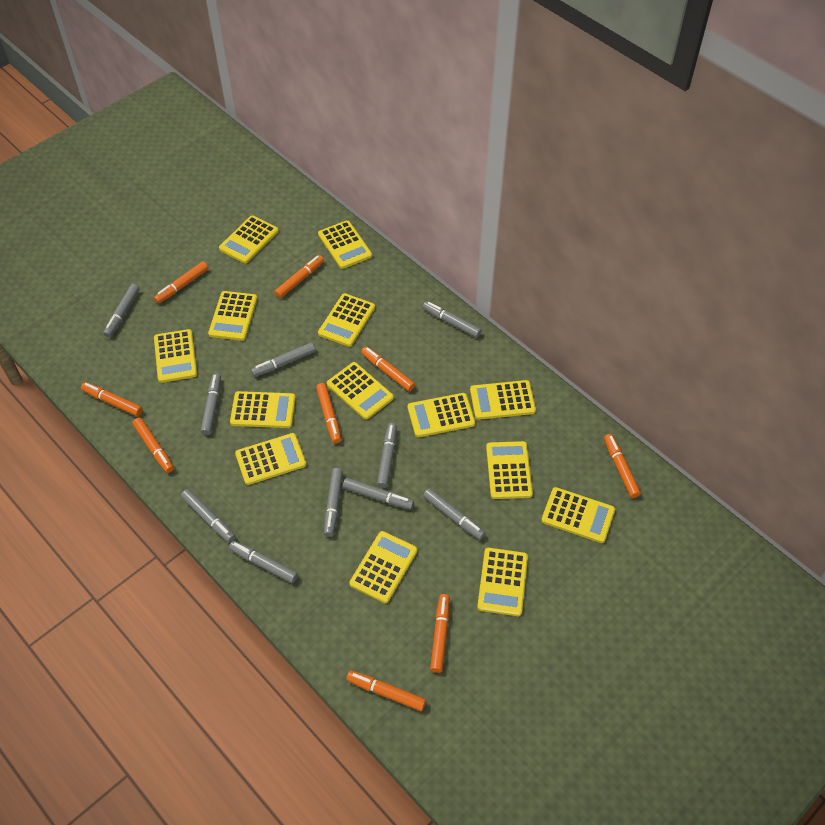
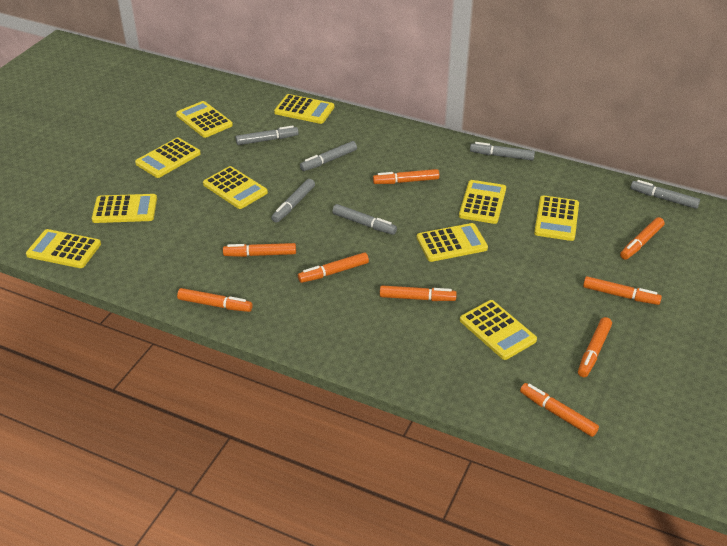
grey marker: 10 -> 6
yellow calculator: 14 -> 10

